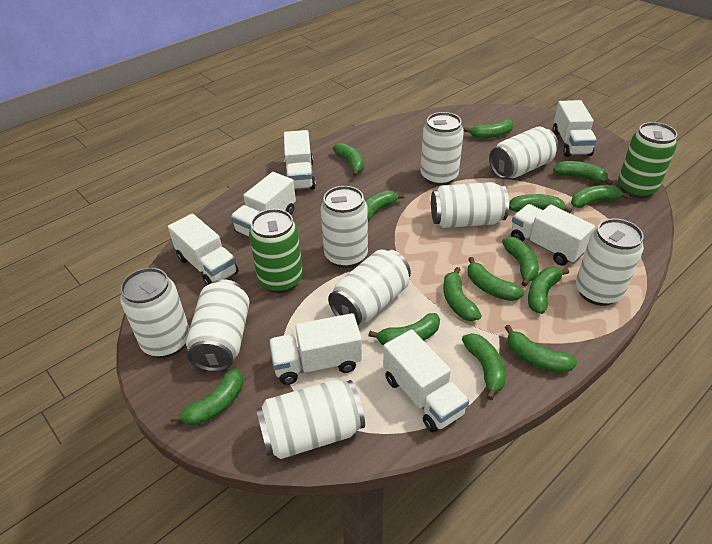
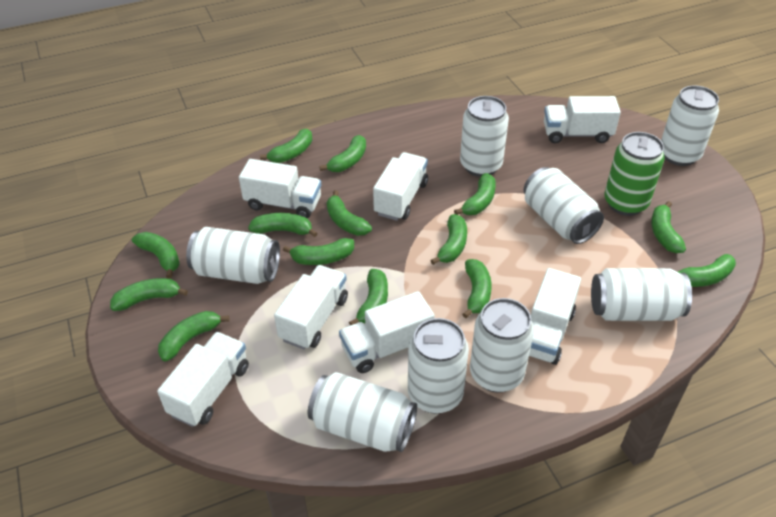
green can: 2 -> 1
white can: 9 -> 8

